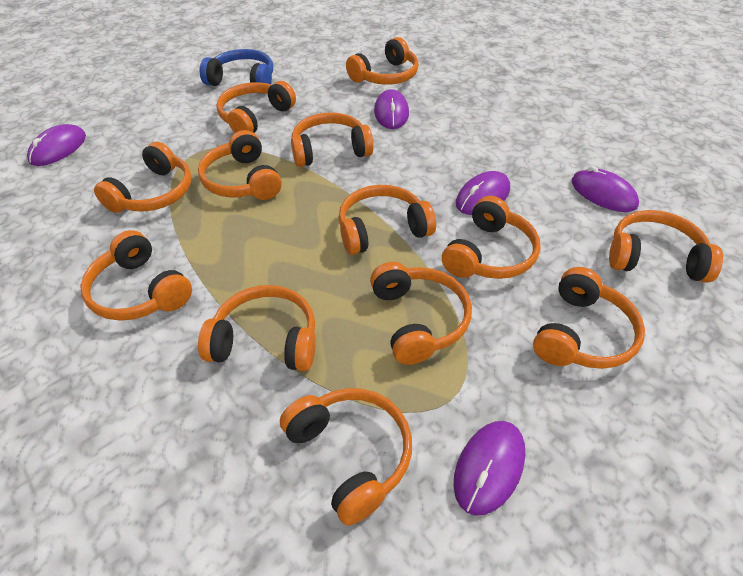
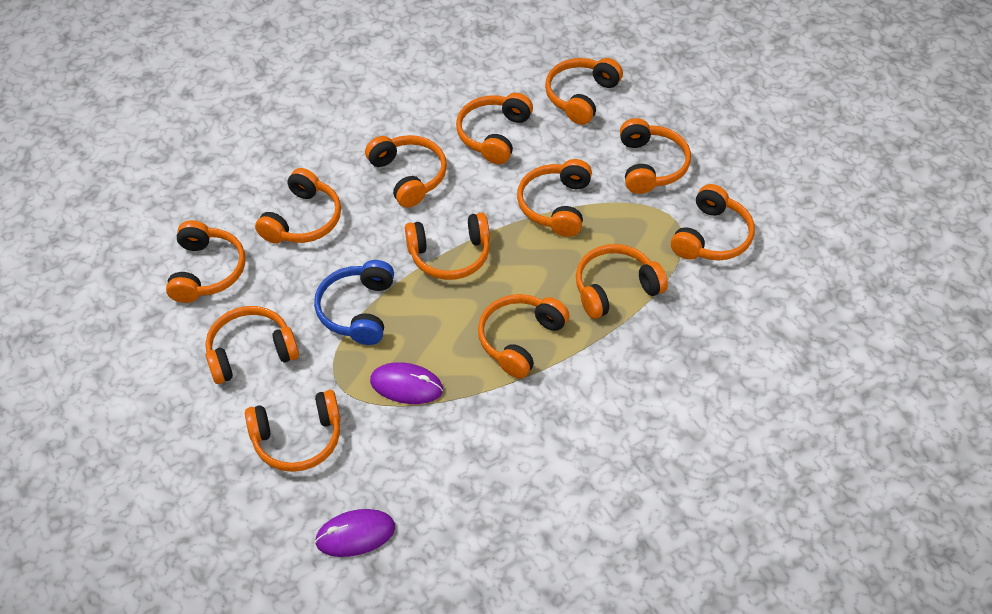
purple mouse: 5 -> 2

